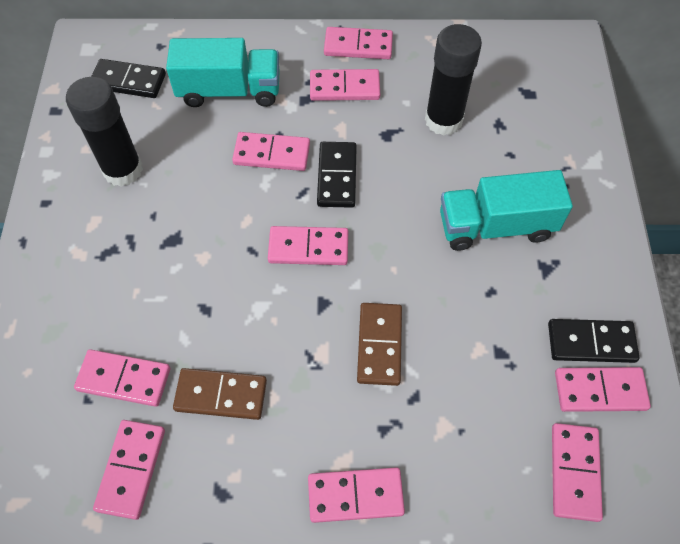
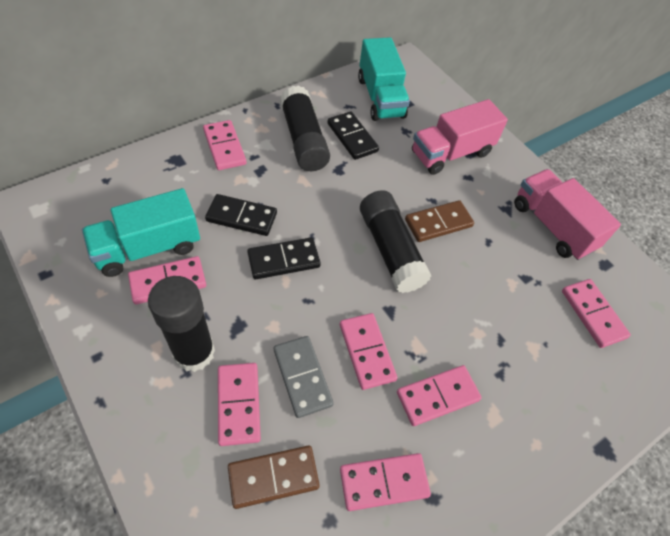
black glue stick: 2 -> 3
grey domino: 0 -> 1
pink domino: 9 -> 7
pink truck: 0 -> 2

